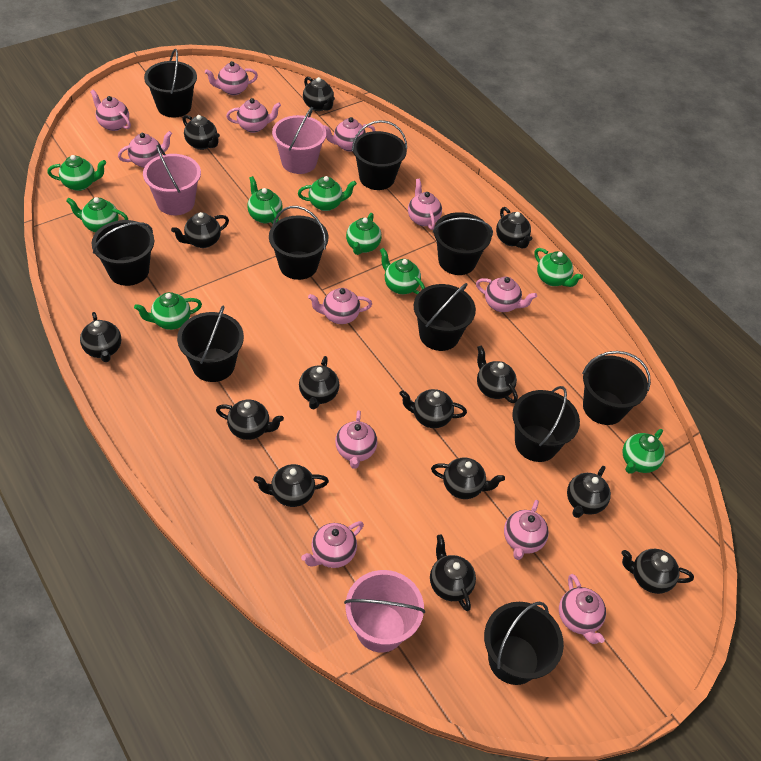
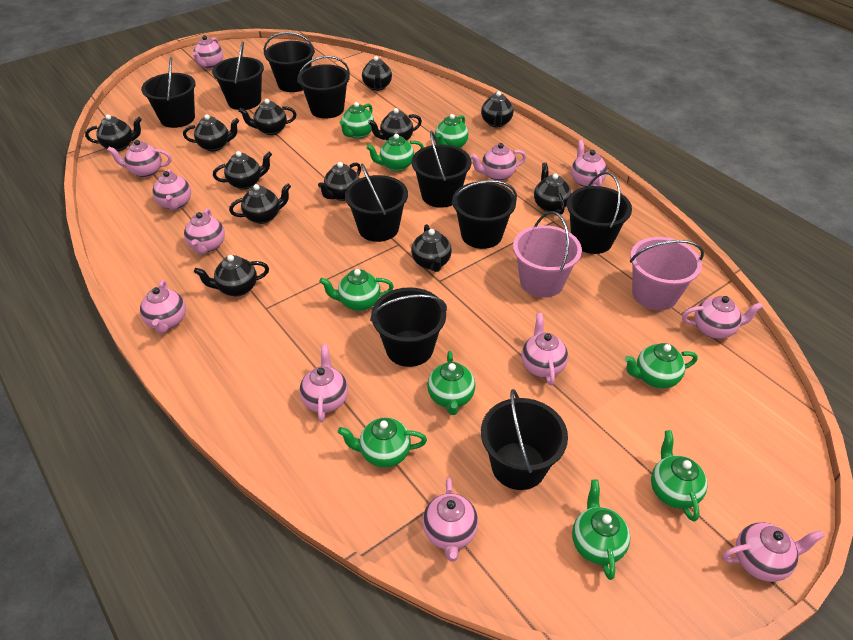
black teapot: 14 -> 12
pink bucket: 3 -> 2

